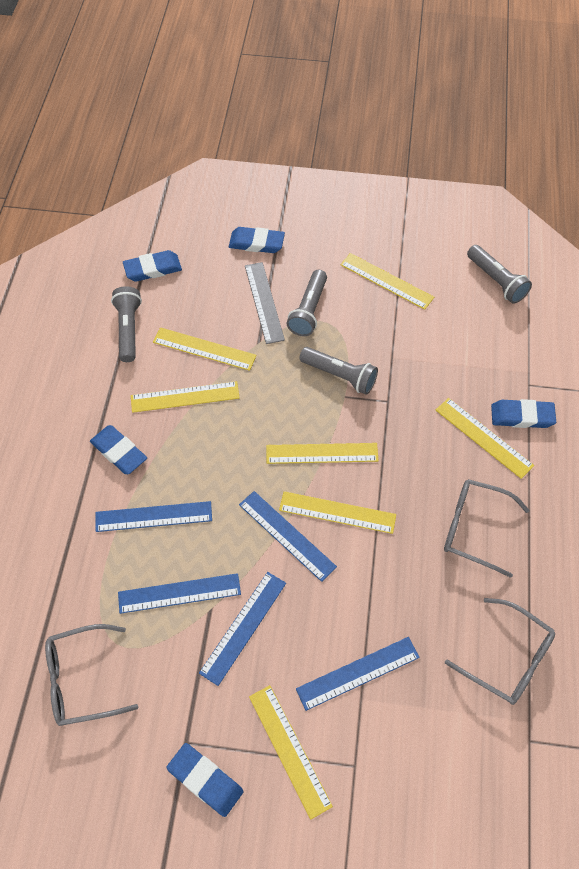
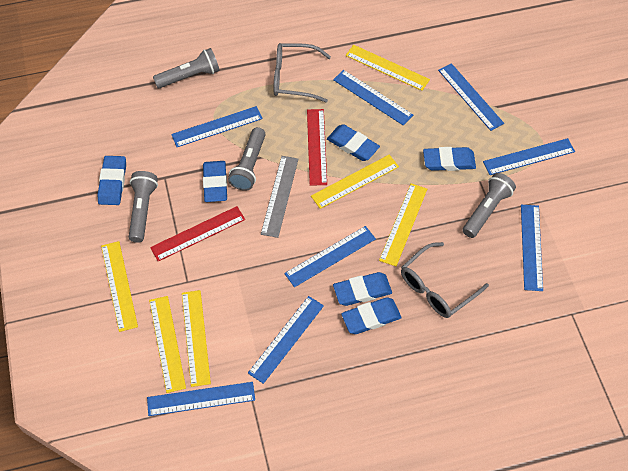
blue eraser: 5 -> 6
blue ruler: 5 -> 8
grey glasses: 3 -> 2
red ruler: 0 -> 2
yellow ruler: 7 -> 6

